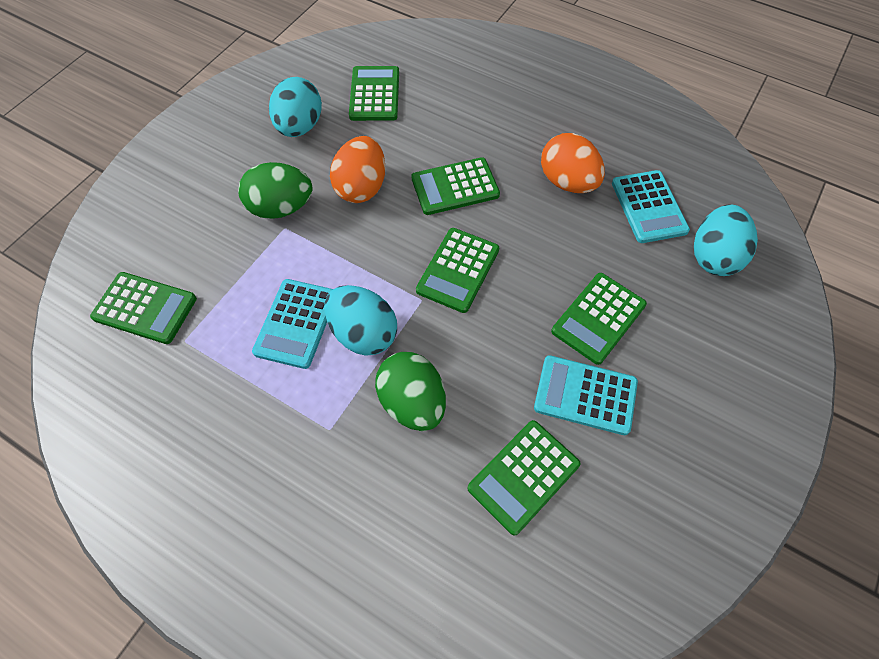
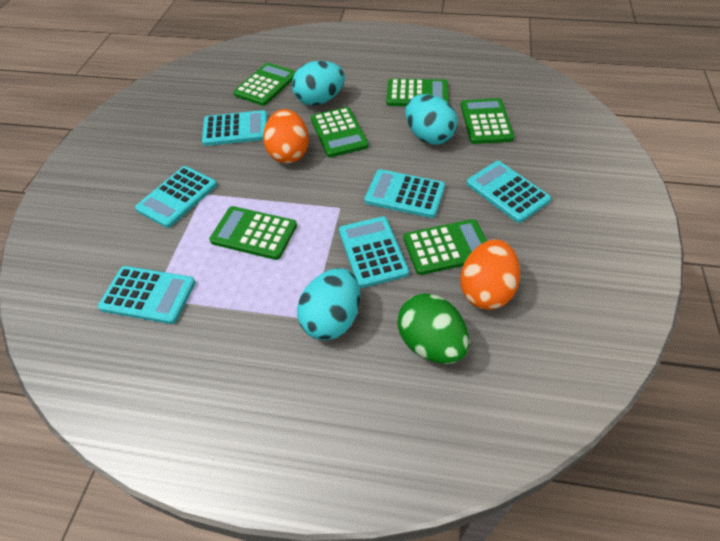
green egg: 2 -> 1
turquoise calculator: 3 -> 6

